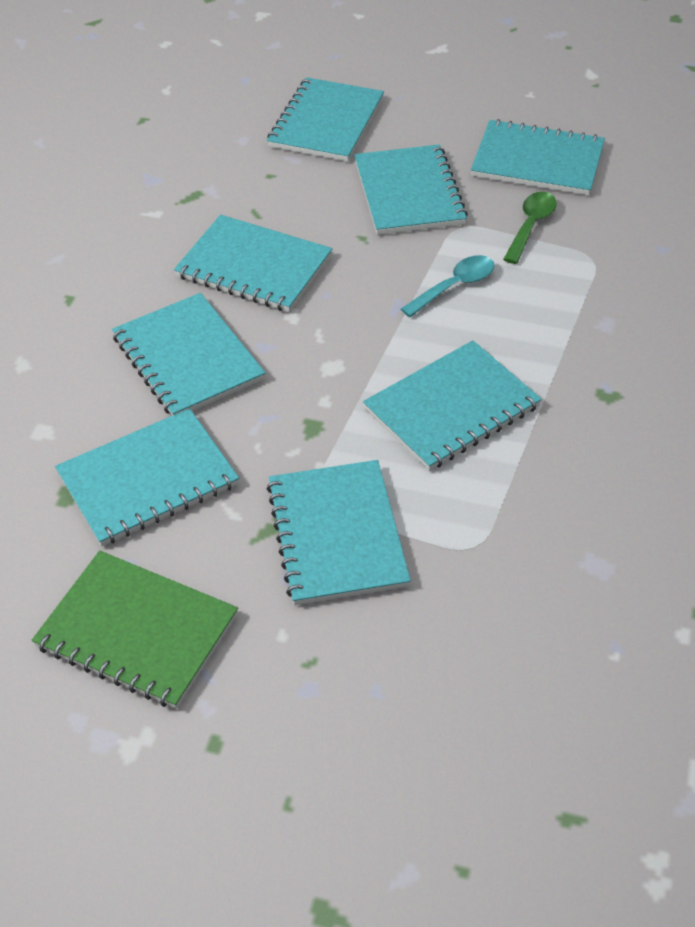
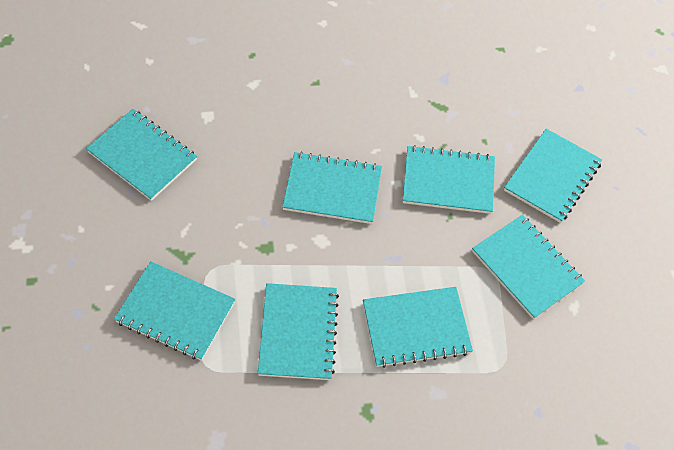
green notebook: 1 -> 0
green spoon: 1 -> 0
turquoise spoon: 1 -> 0

